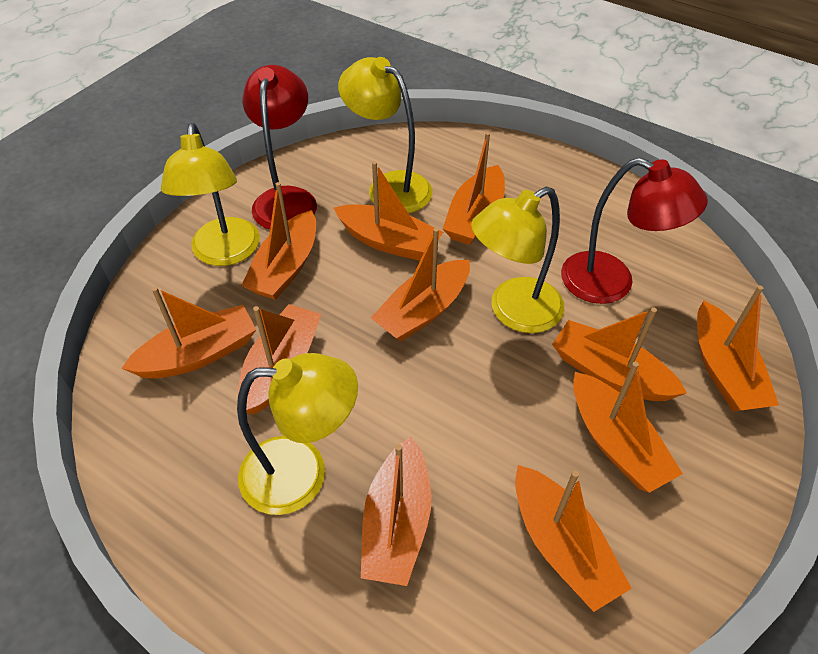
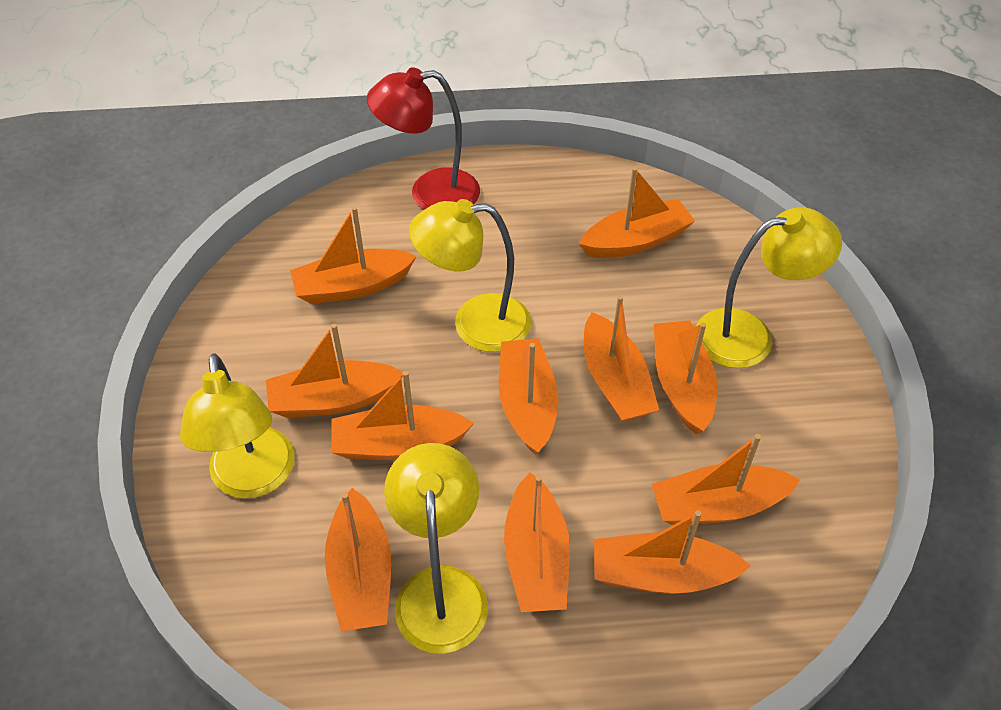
red lamp: 2 -> 1

